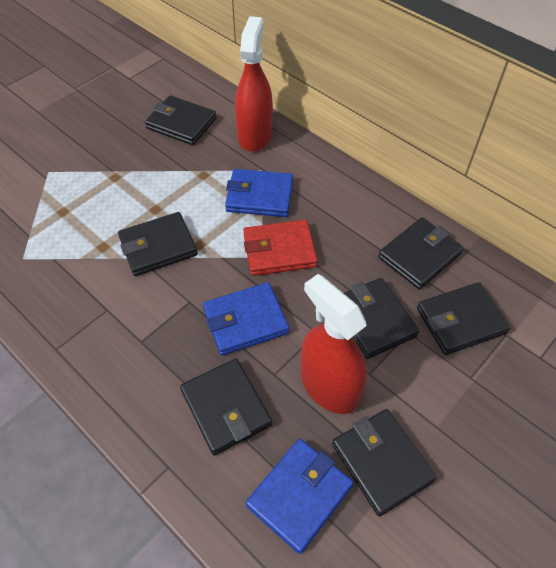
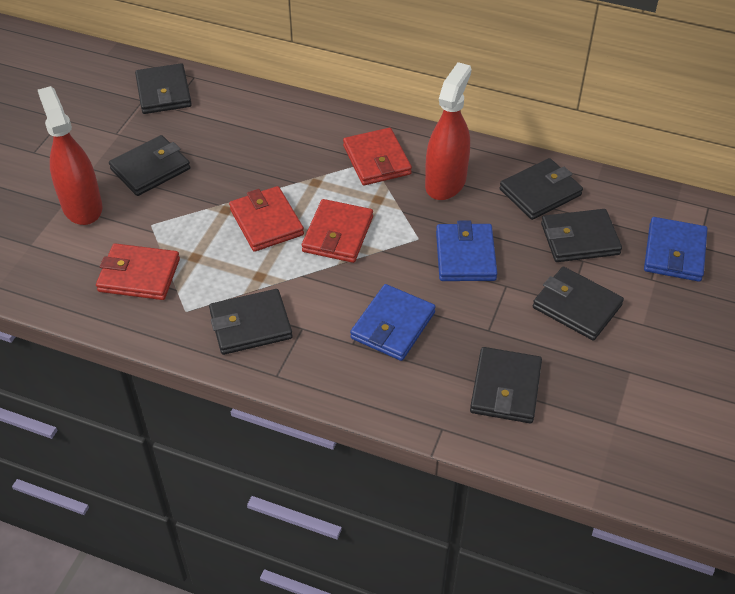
red wallet: 1 -> 4

